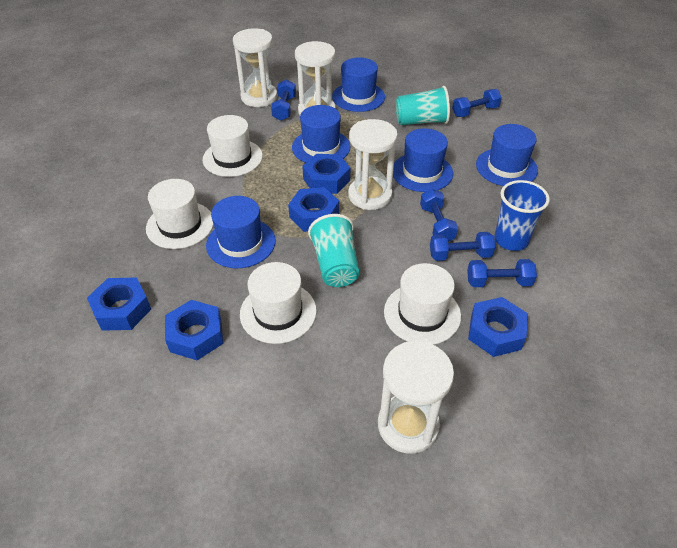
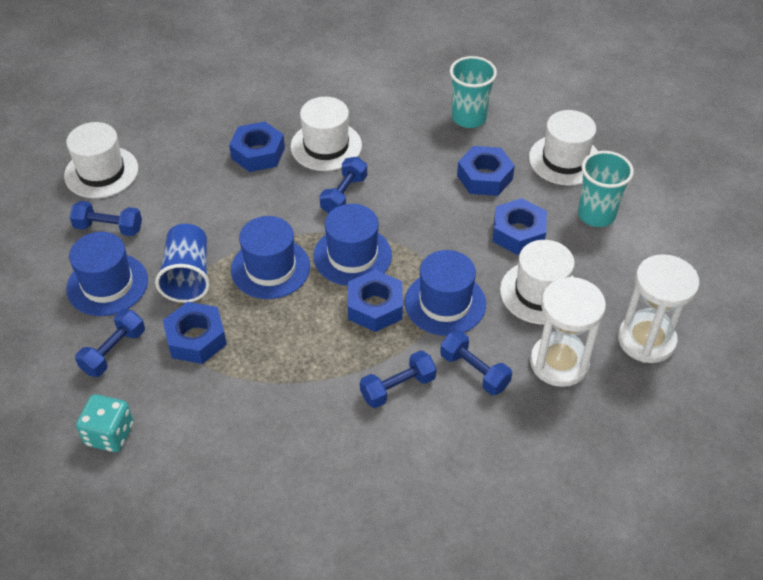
blue hat: 5 -> 4
turquoise dice: 0 -> 1
white hourglass: 4 -> 2

